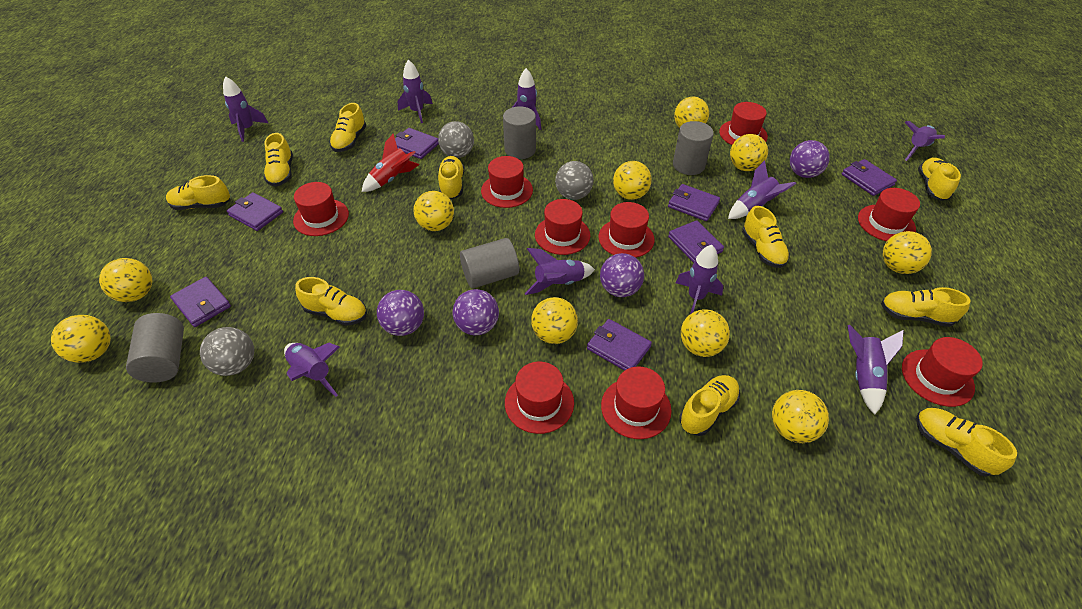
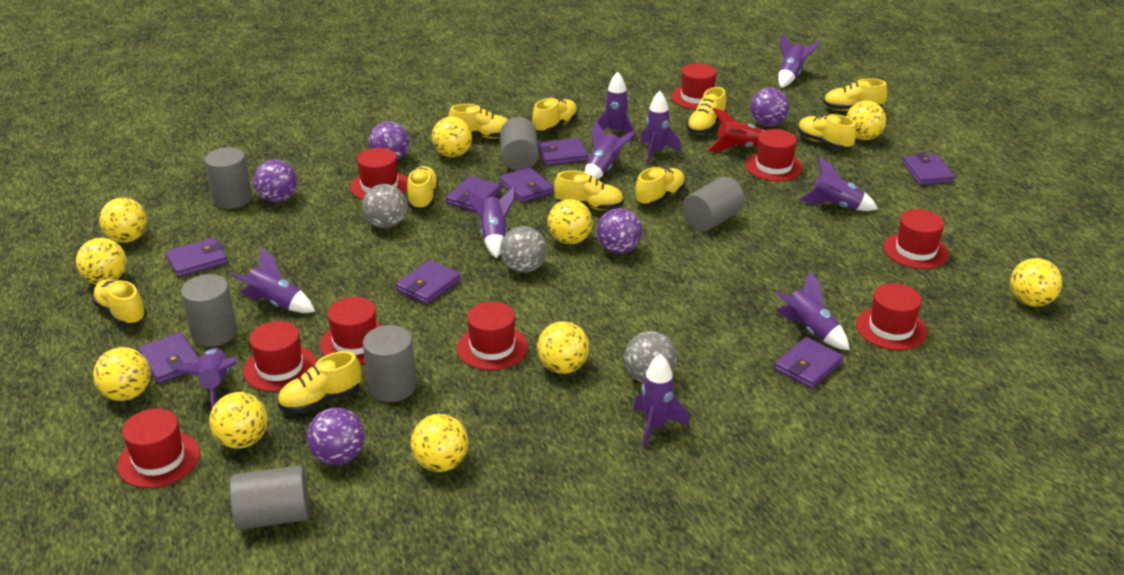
grey cylinder: 4 -> 6
purple ball: 4 -> 5
purple rocket: 9 -> 10
purple wallet: 7 -> 8

